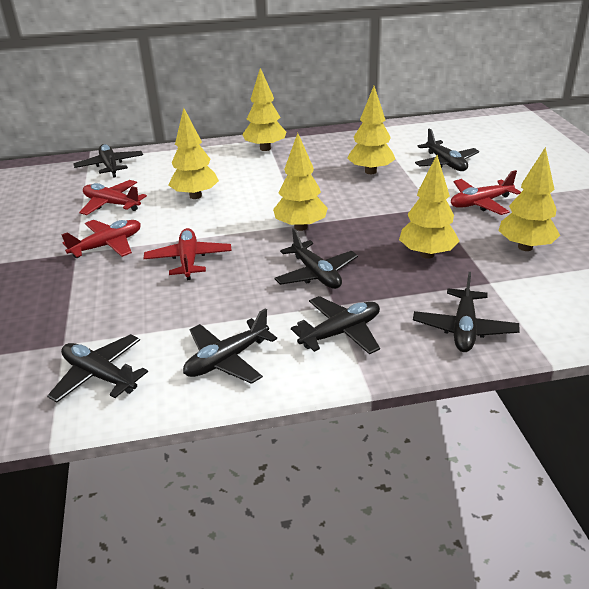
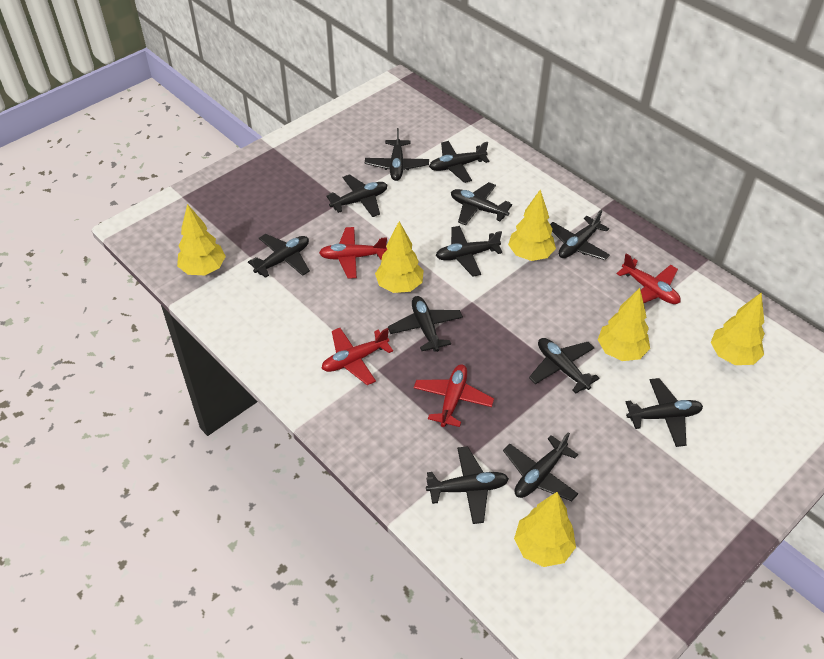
black plane: 7 -> 12

